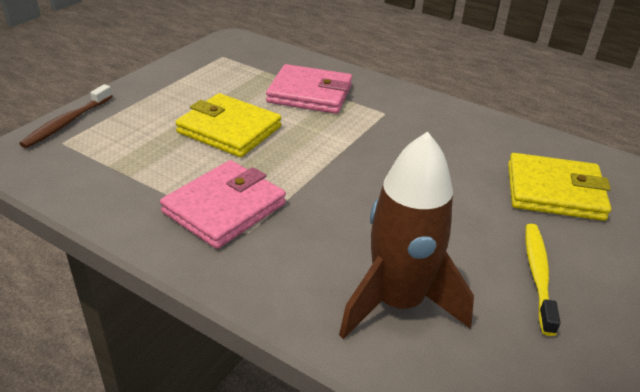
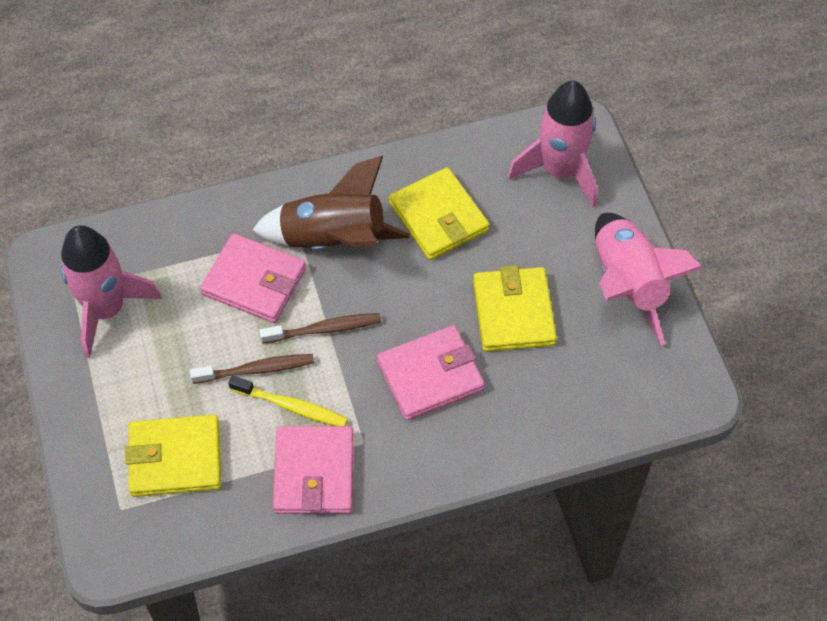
brown toothbrush: 1 -> 2
pink rocket: 0 -> 3
pink wallet: 2 -> 3
yellow wallet: 2 -> 3

